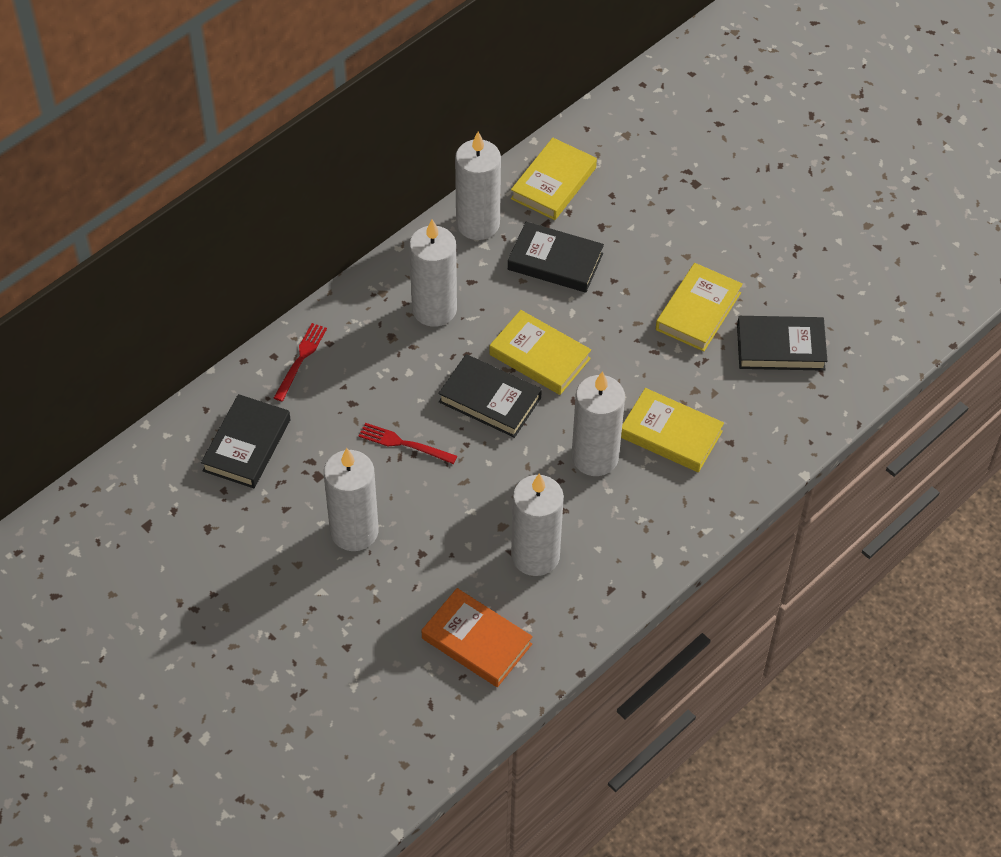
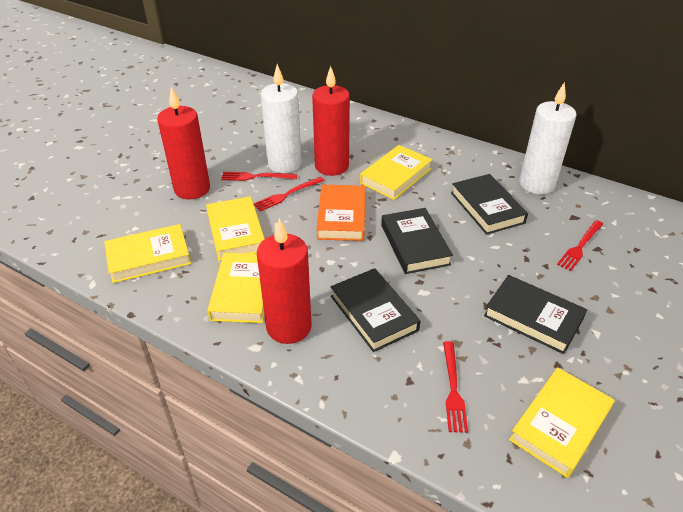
red candle: 0 -> 3
red fork: 2 -> 4
white candle: 5 -> 2
yellow book: 4 -> 5

